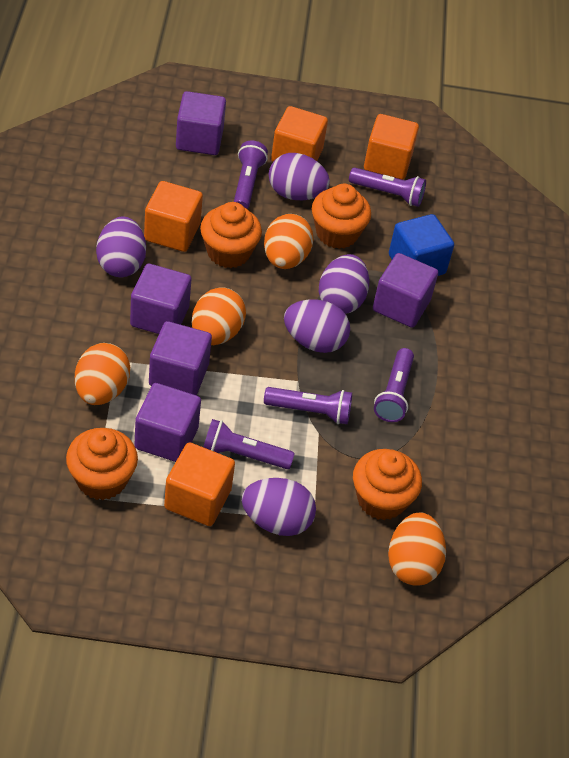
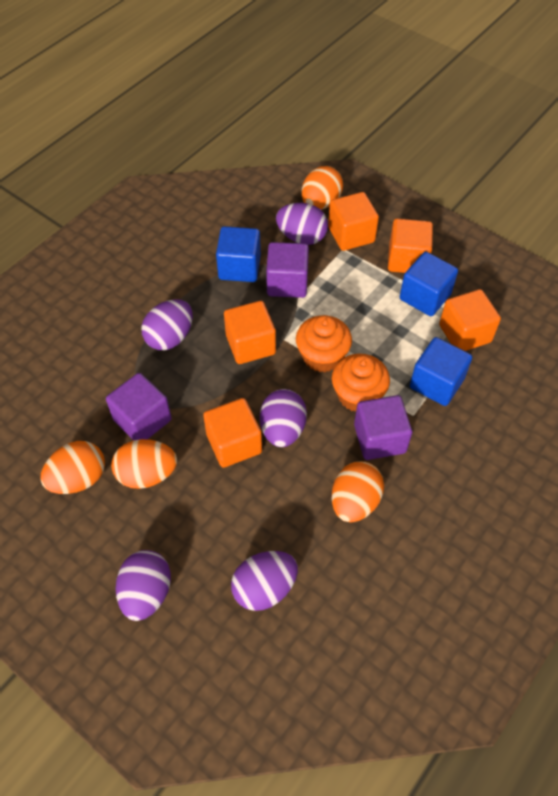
blue cube: 1 -> 3
orange cube: 4 -> 5
orange cupcake: 4 -> 2
purple cube: 5 -> 3
purple flashlight: 5 -> 0

